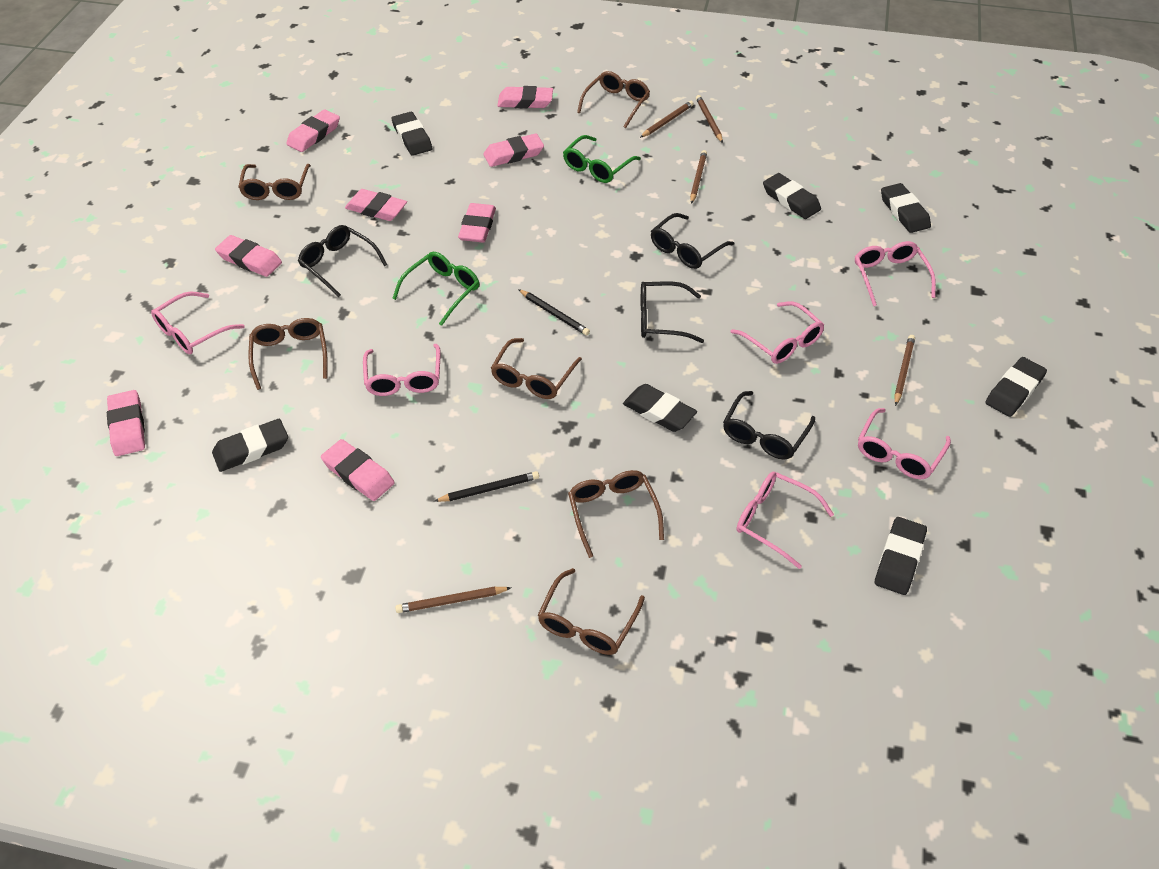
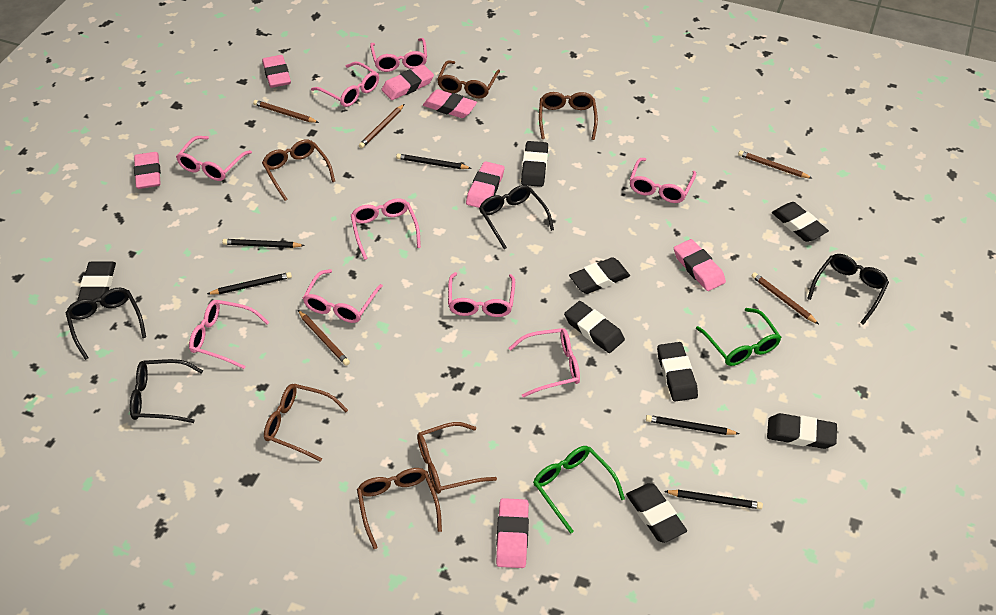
black eraser: 7 -> 8
black pencil: 2 -> 5
pink eraser: 8 -> 7
pink glasses: 6 -> 9

